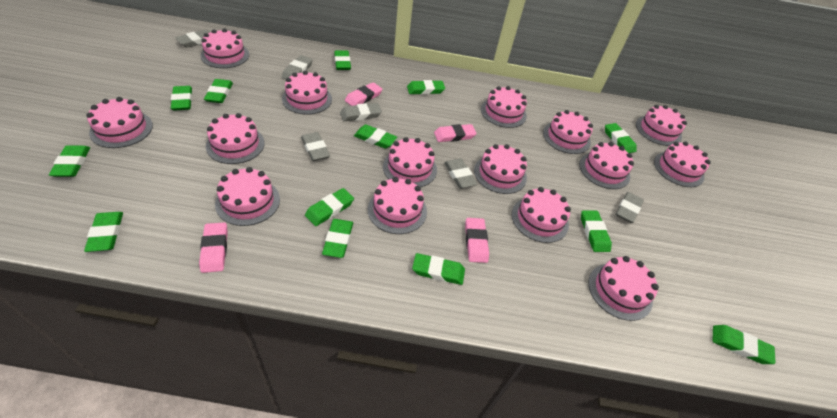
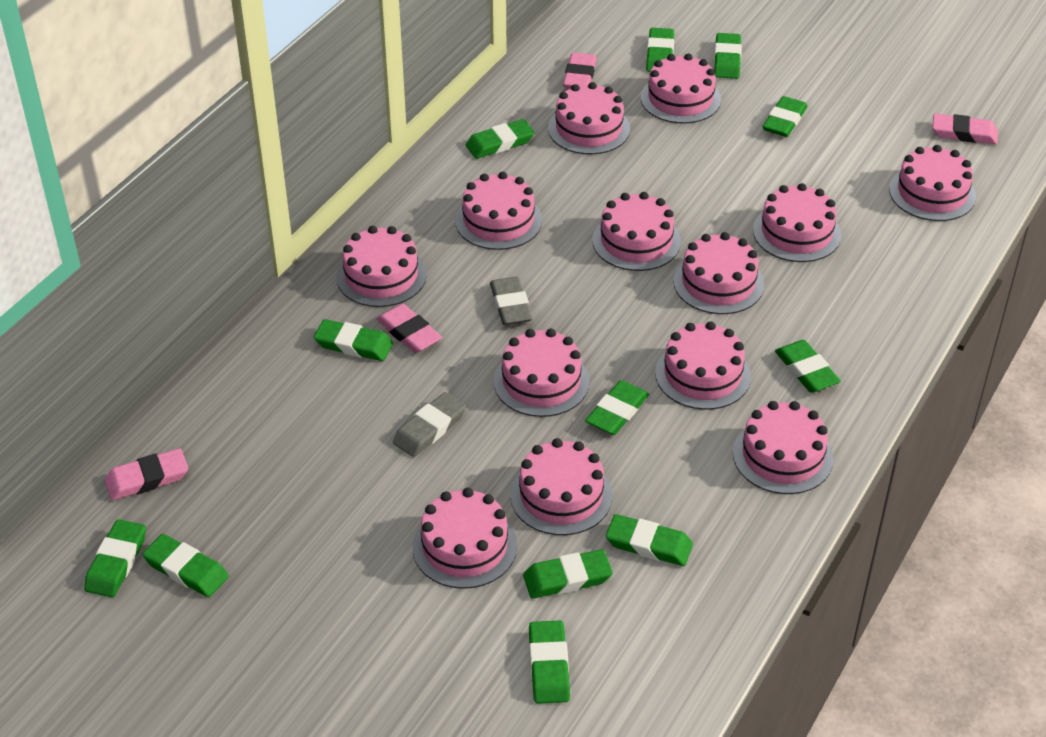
green eraser: 13 -> 12
grey eraser: 6 -> 2
pink cake: 15 -> 13

